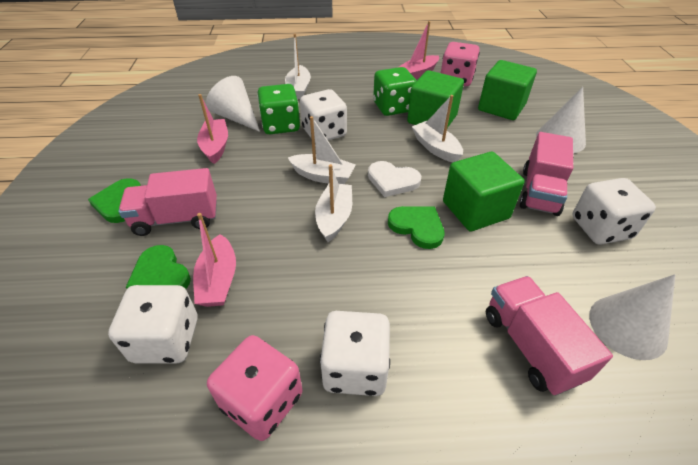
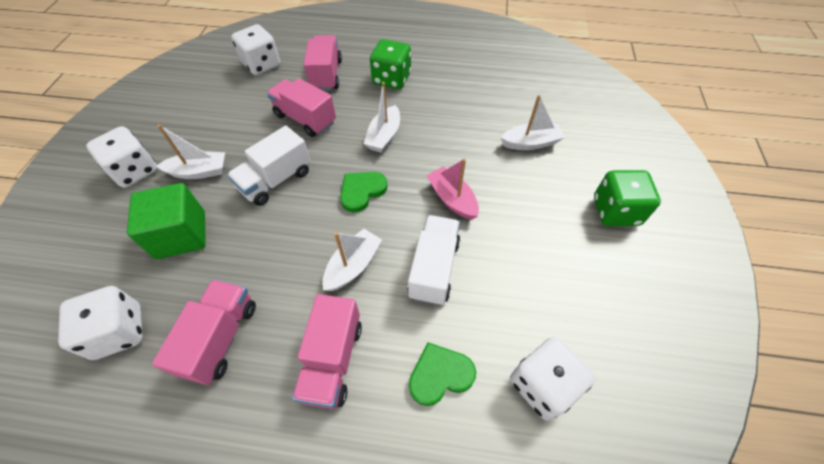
green cube: 3 -> 1
green heart: 3 -> 2
pink boat: 3 -> 1
pink dice: 2 -> 0
pink truck: 3 -> 4
white cone: 3 -> 0
white heart: 1 -> 0
white truck: 0 -> 2

